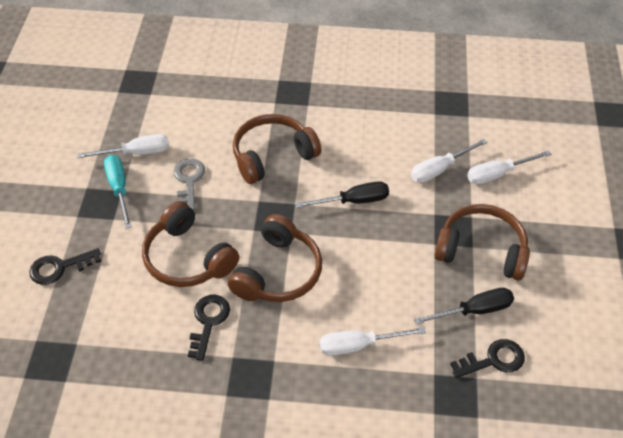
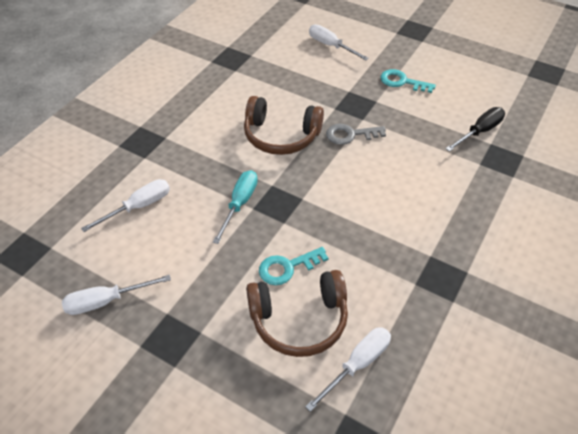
black key: 3 -> 0
black screwdriver: 2 -> 1
brown headphones: 4 -> 2
turquoise key: 0 -> 2

